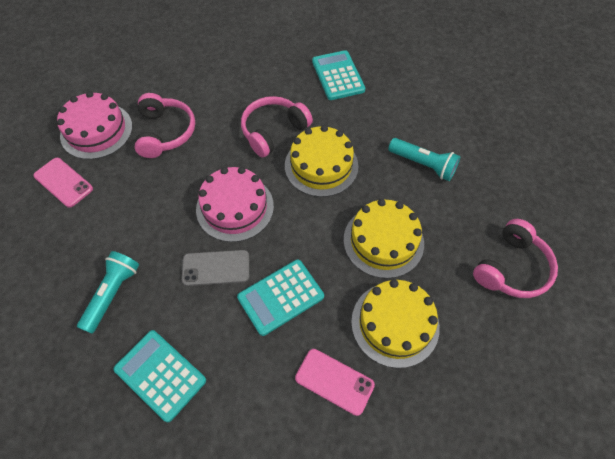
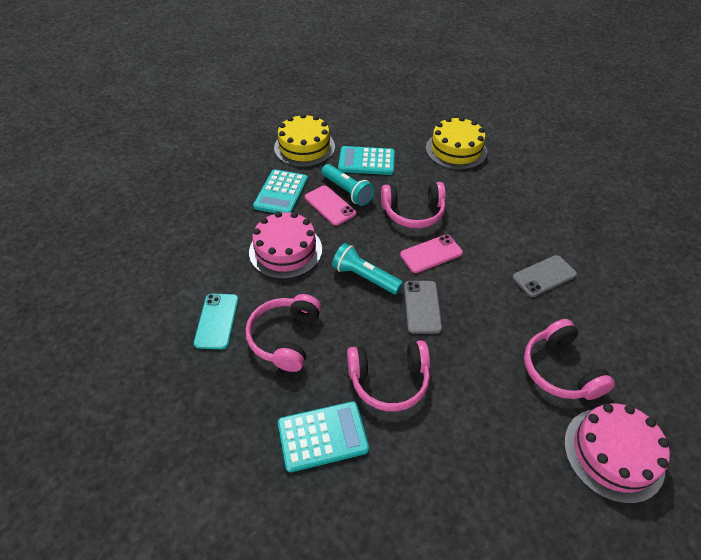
grey phone: 1 -> 2
pink headphones: 3 -> 4
turquoise phone: 0 -> 1
yellow cake: 3 -> 2

